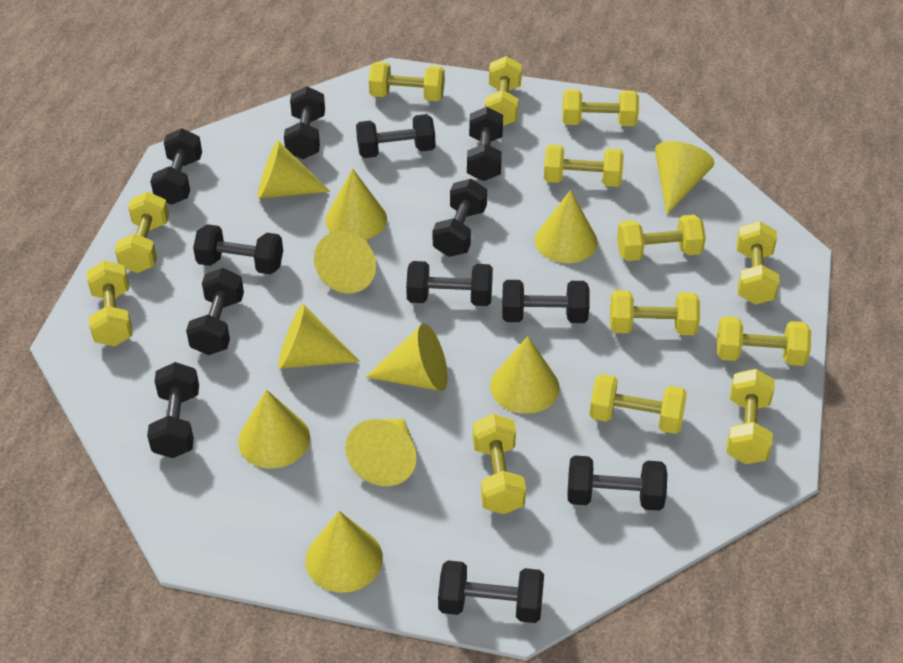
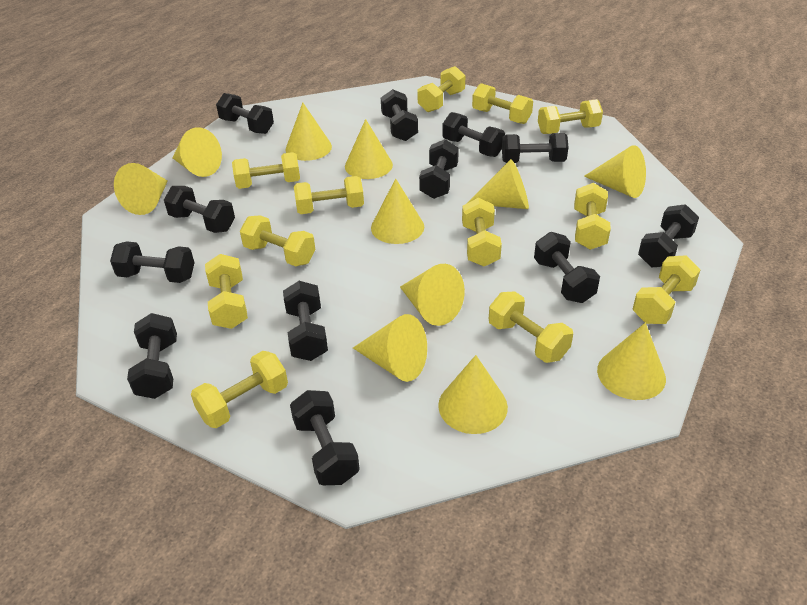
yellow dumbbell: 13 -> 12

